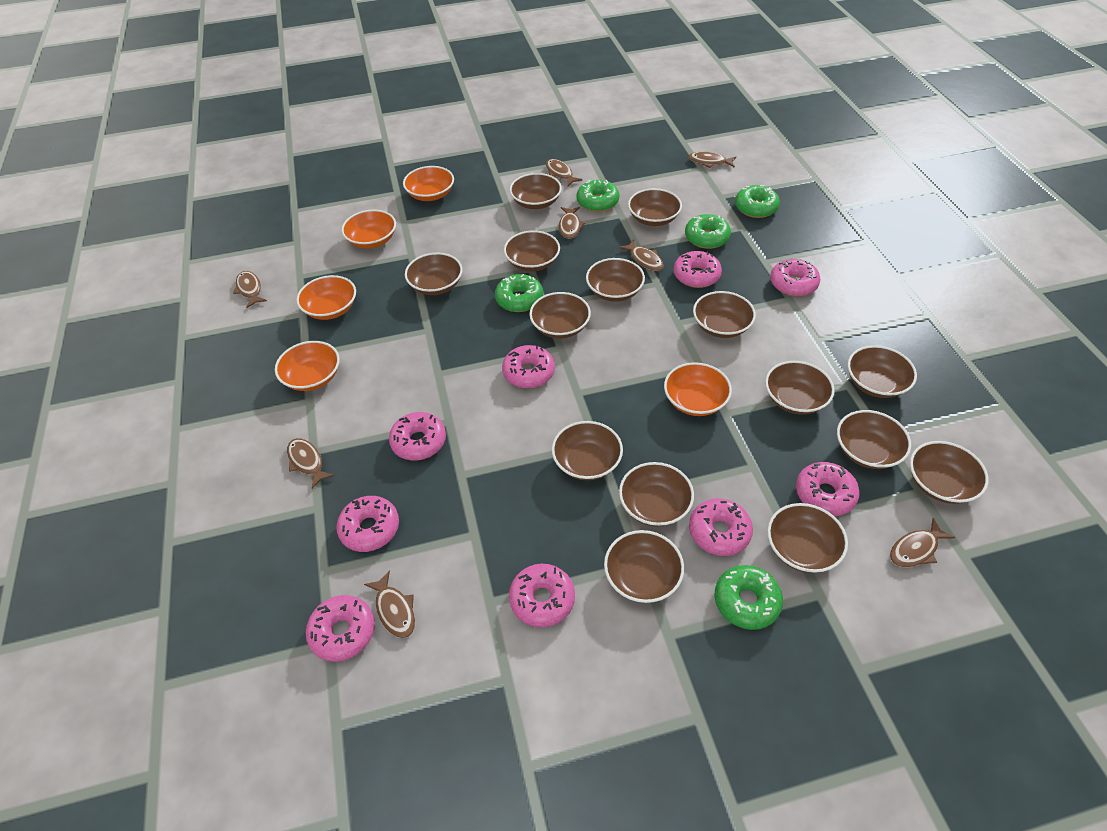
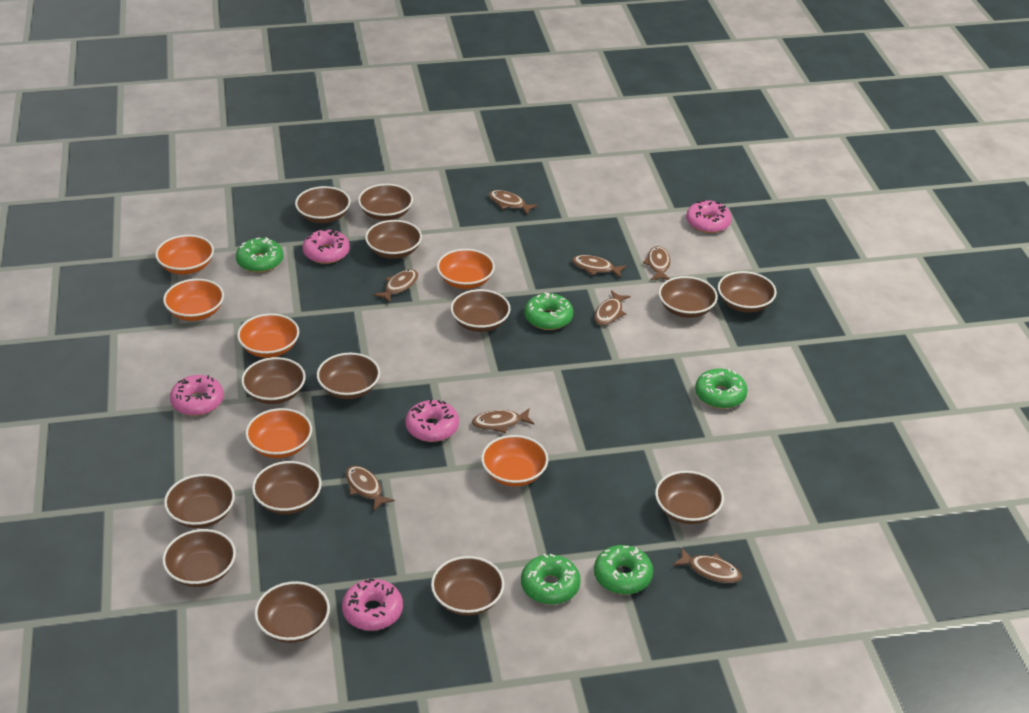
brown bowl: 15 -> 14
orange bowl: 5 -> 6
pink donut: 9 -> 5

